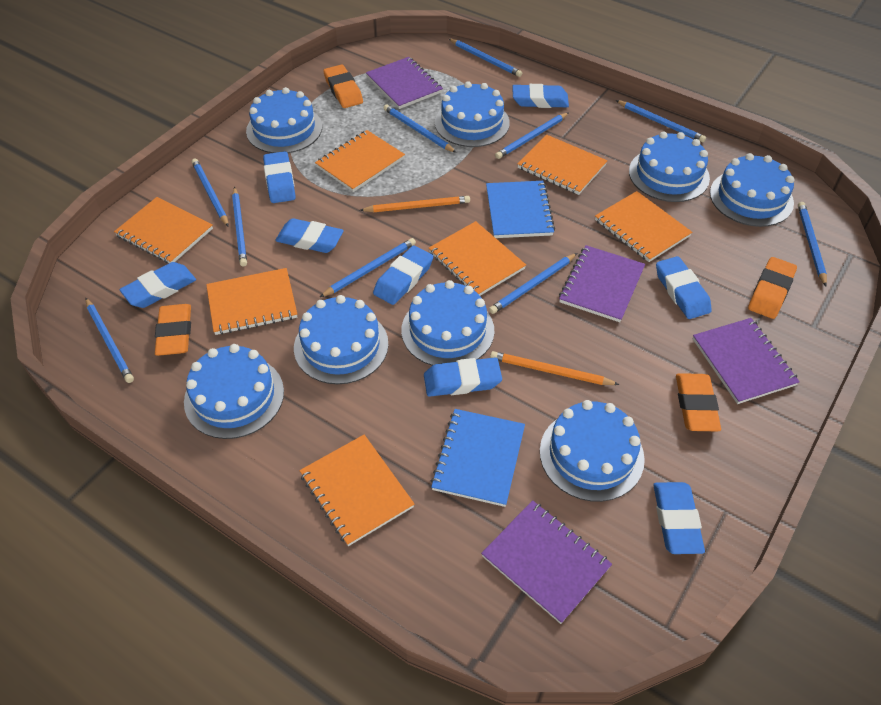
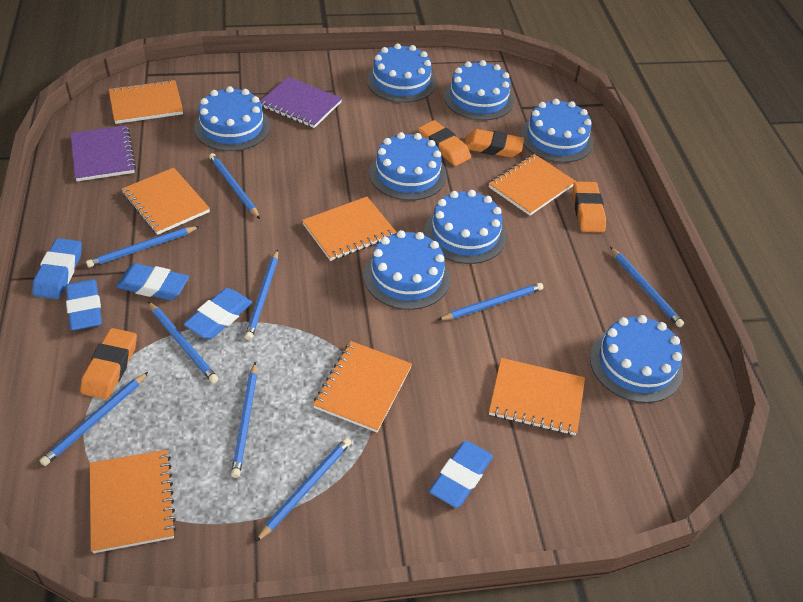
blue eraser: 8 -> 5
blue notebook: 2 -> 0
blue pencil: 10 -> 9
orange pencil: 2 -> 0
purple notebook: 4 -> 2

